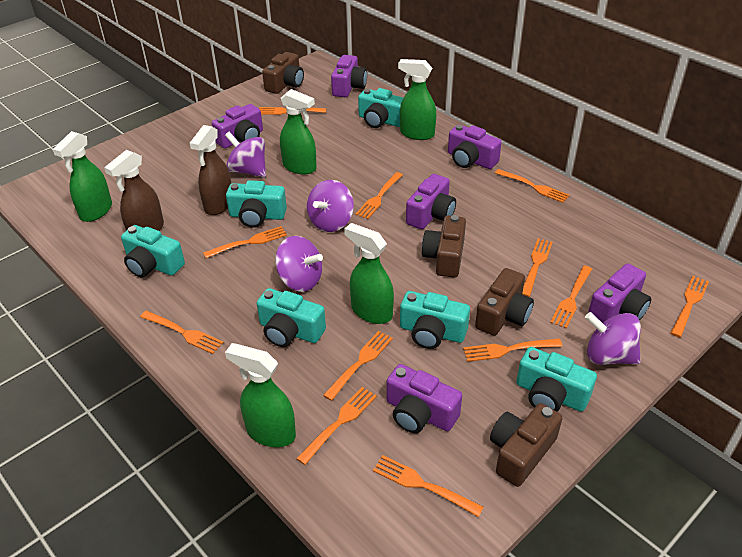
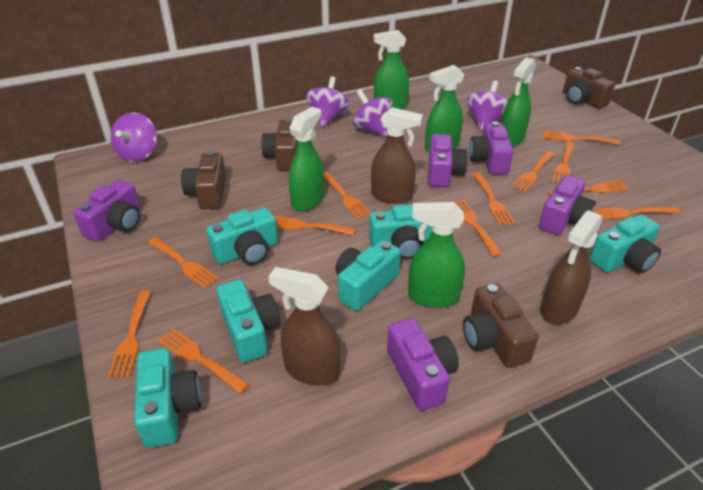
brown spray bottle: 2 -> 3
purple camera: 6 -> 5

